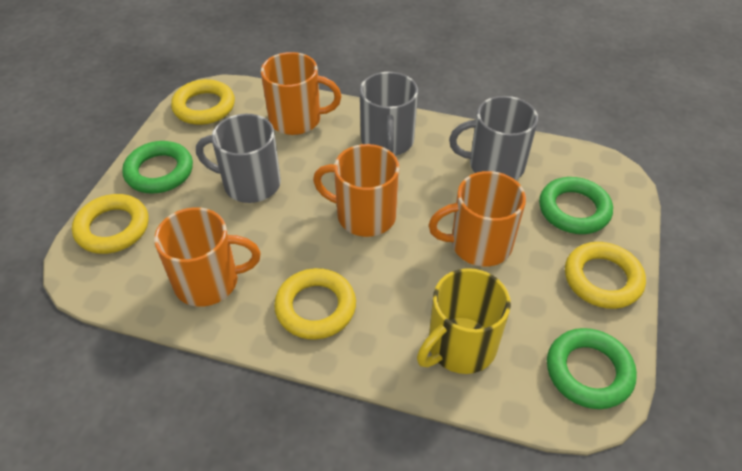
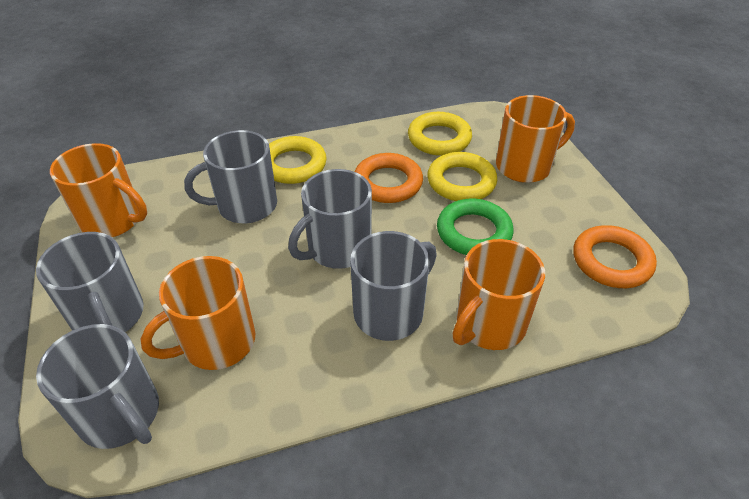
green ring: 3 -> 1
grey mug: 3 -> 5
orange ring: 0 -> 2
yellow mug: 1 -> 0
yellow ring: 4 -> 3

